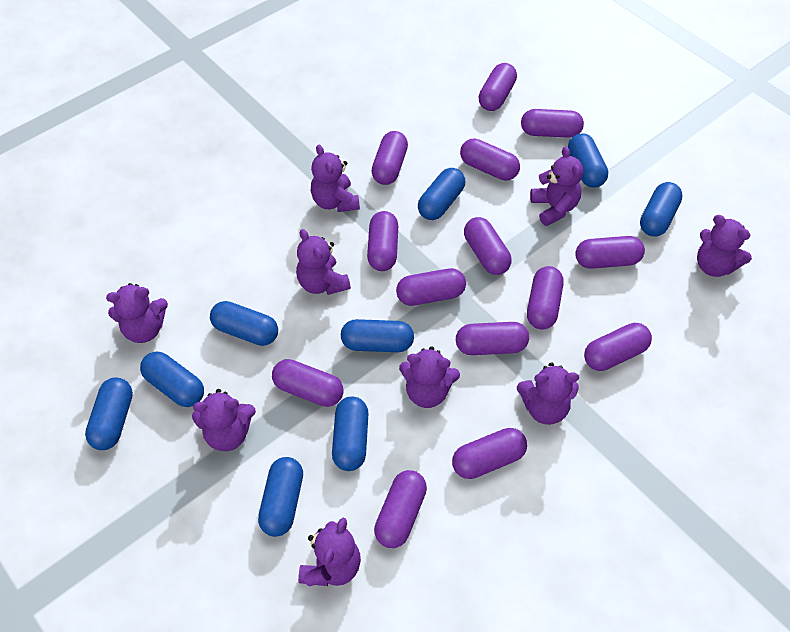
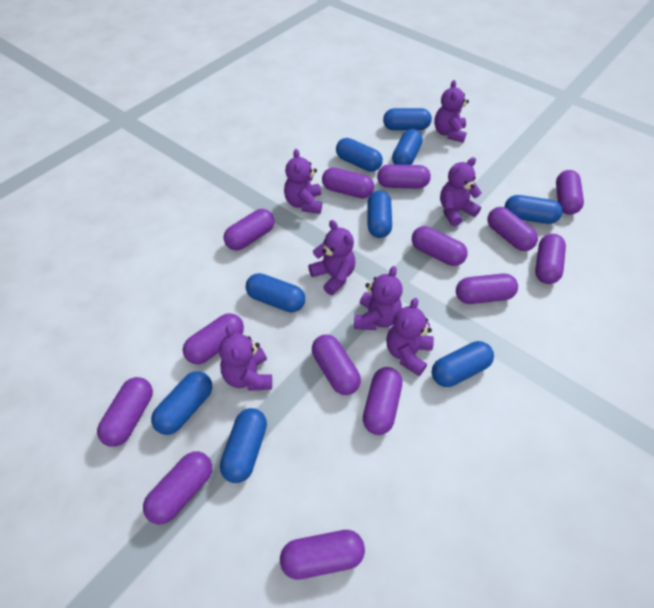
purple teddy bear: 9 -> 7

